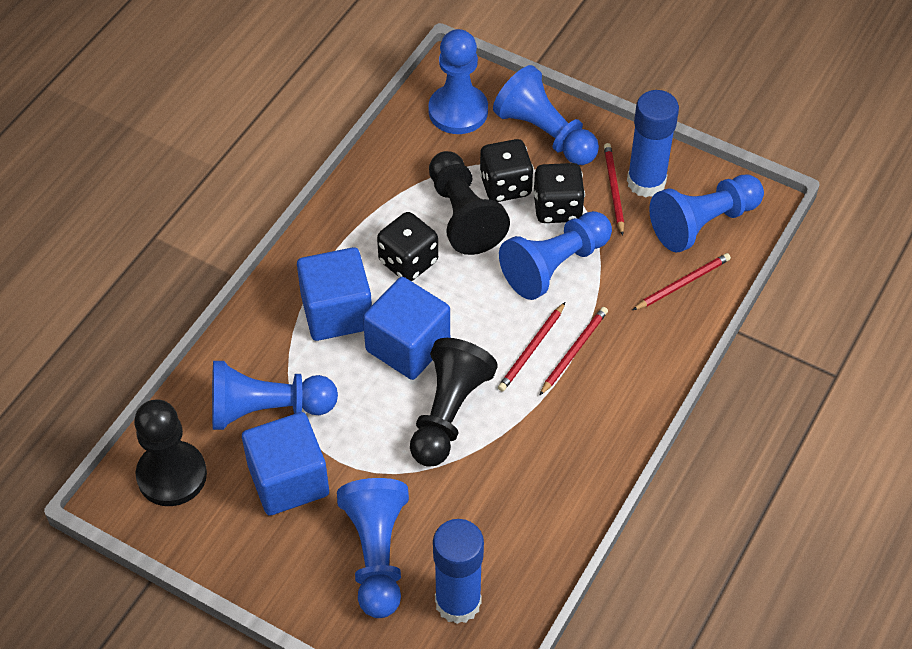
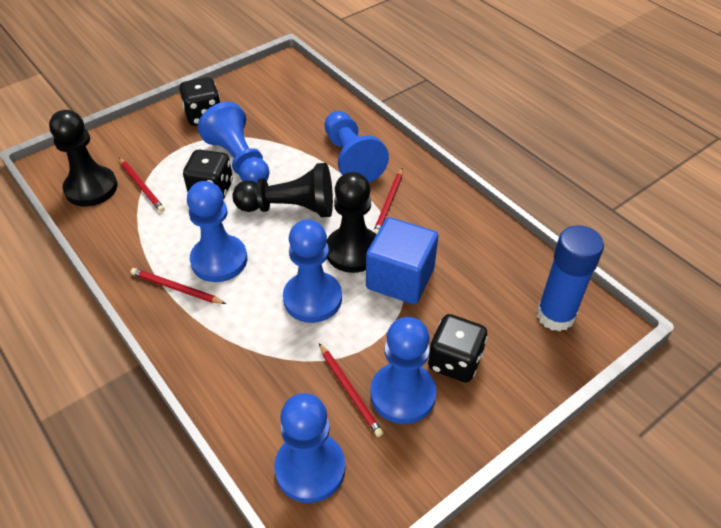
blue cube: 3 -> 1
blue glue stick: 2 -> 1

